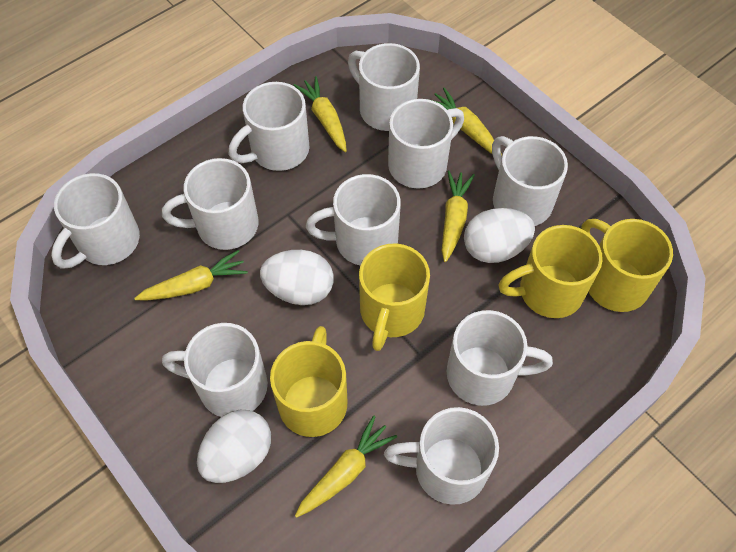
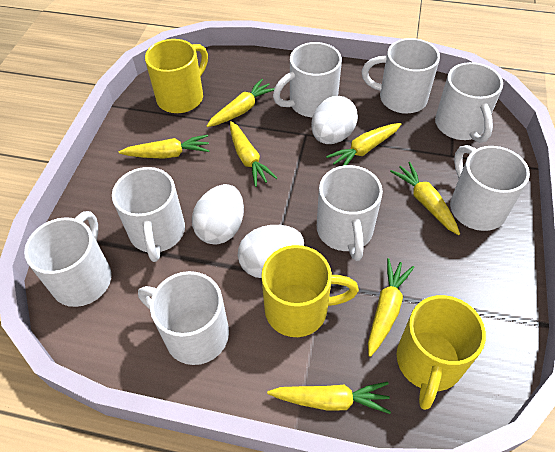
white mug: 10 -> 8
yellow carrot: 5 -> 7
yellow mug: 4 -> 3

